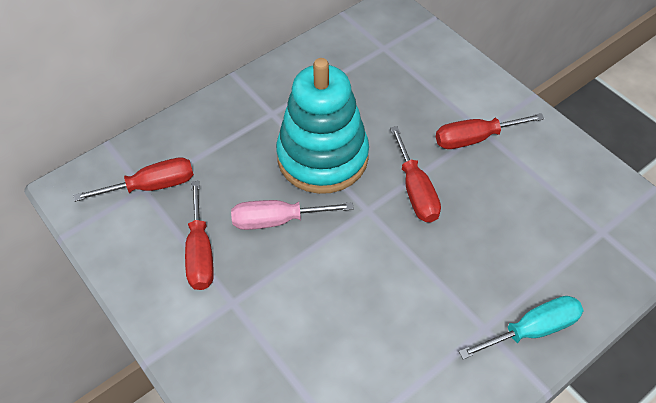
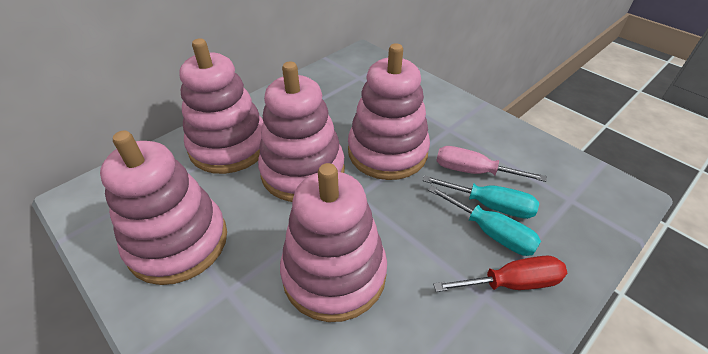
pink stacking toy: 0 -> 5
red screwdriver: 4 -> 1
turquoise screwdriver: 1 -> 2
turquoise stacking toy: 1 -> 0

